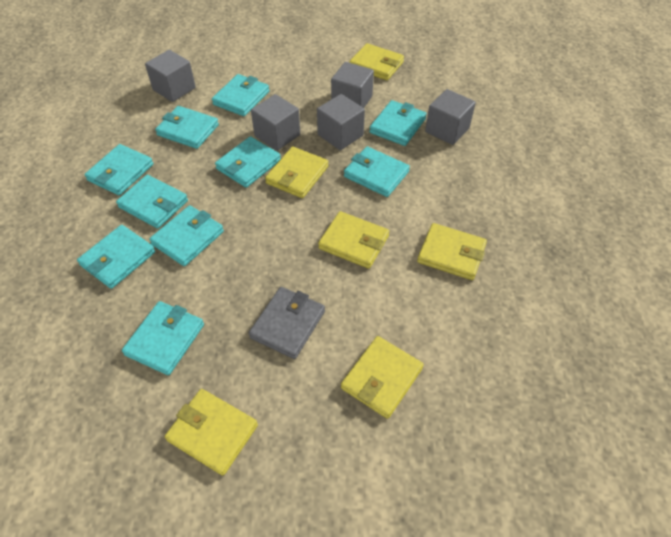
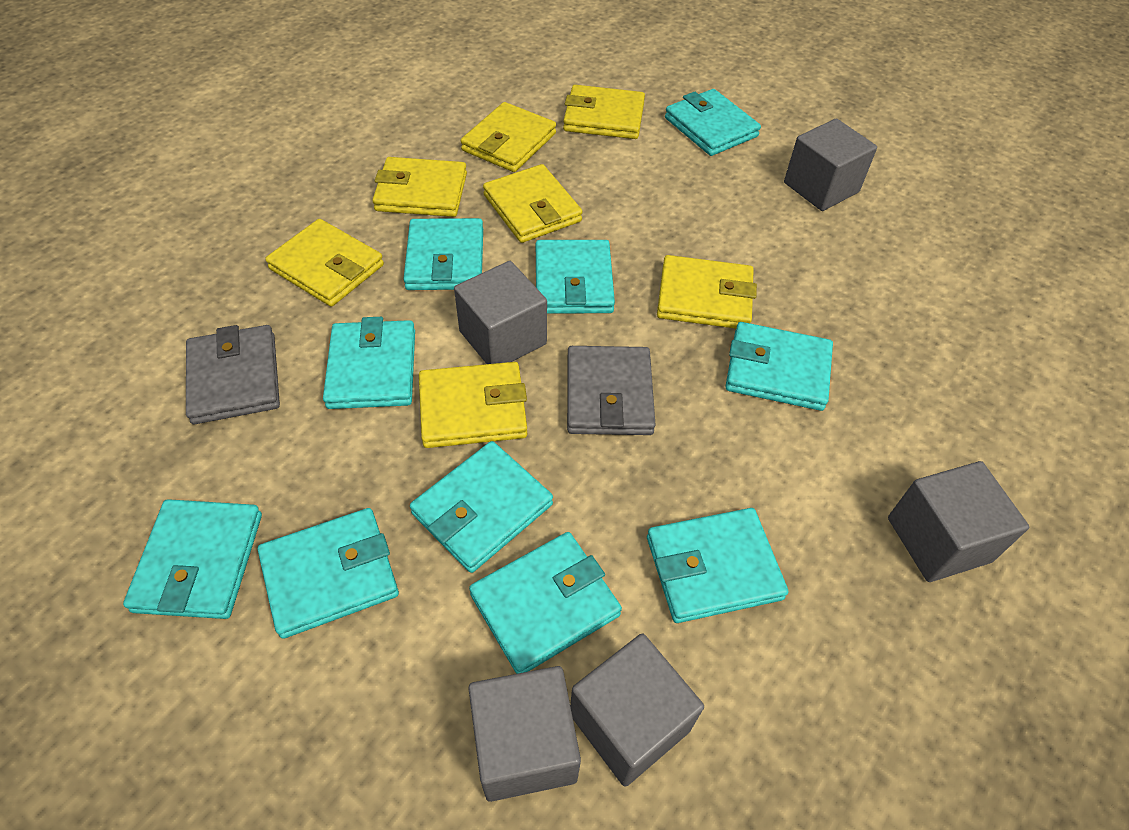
grey wallet: 1 -> 2
yellow wallet: 6 -> 7

